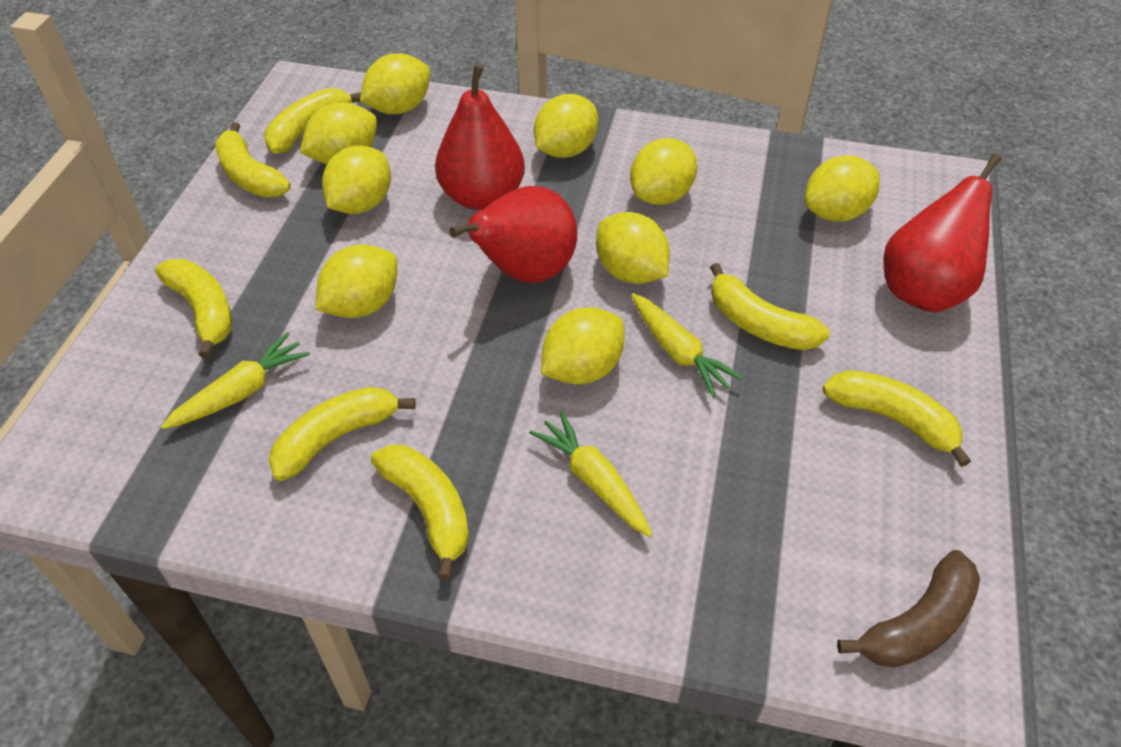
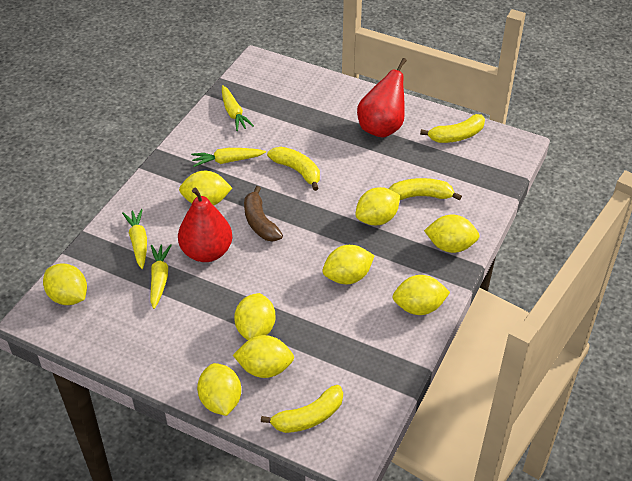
red pear: 3 -> 2
yellow banana: 7 -> 4
yellow carrot: 3 -> 4

